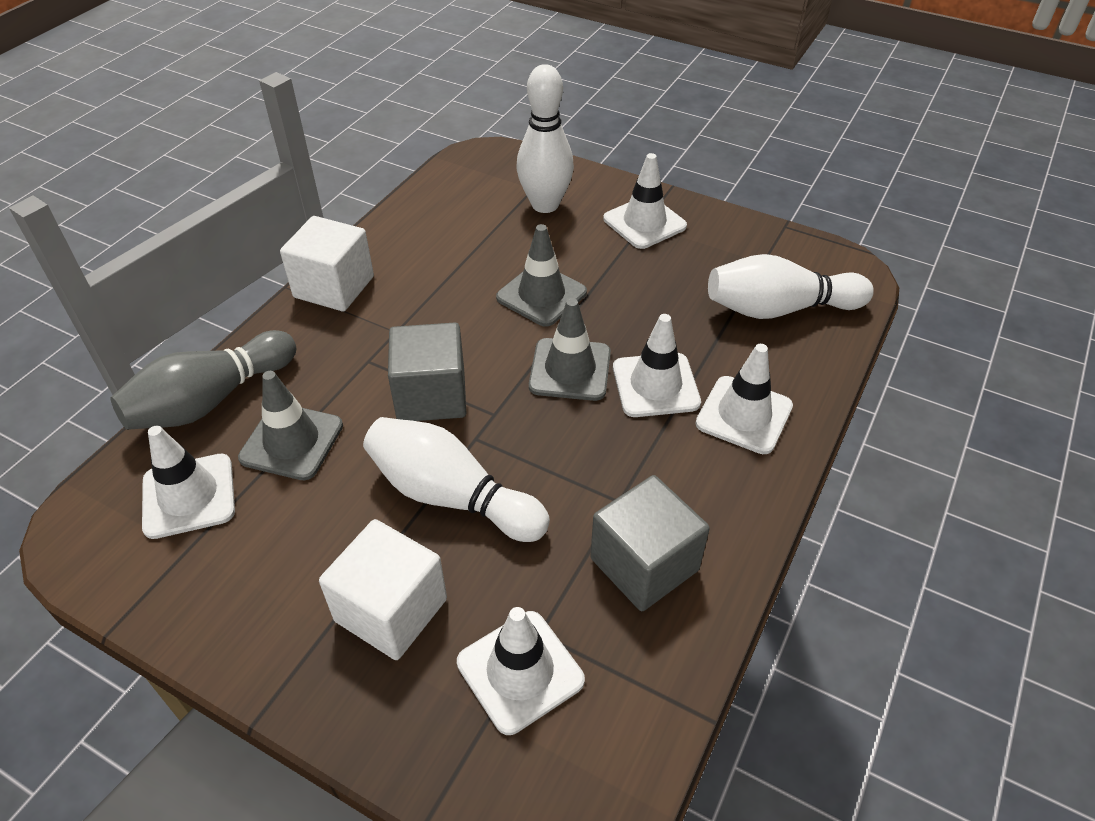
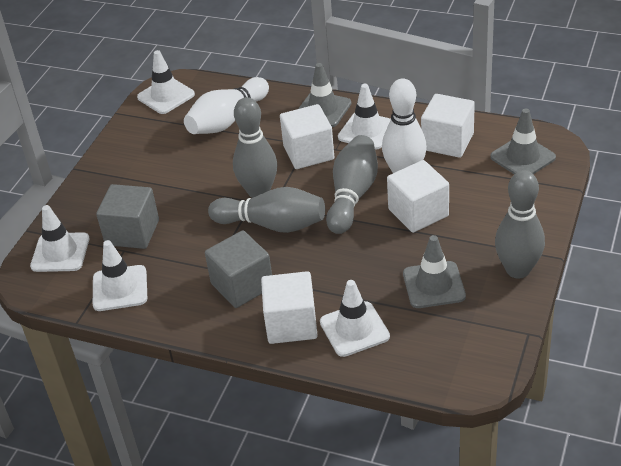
grey bowling pin: 1 -> 4
white bowling pin: 3 -> 2
white cube: 2 -> 4

